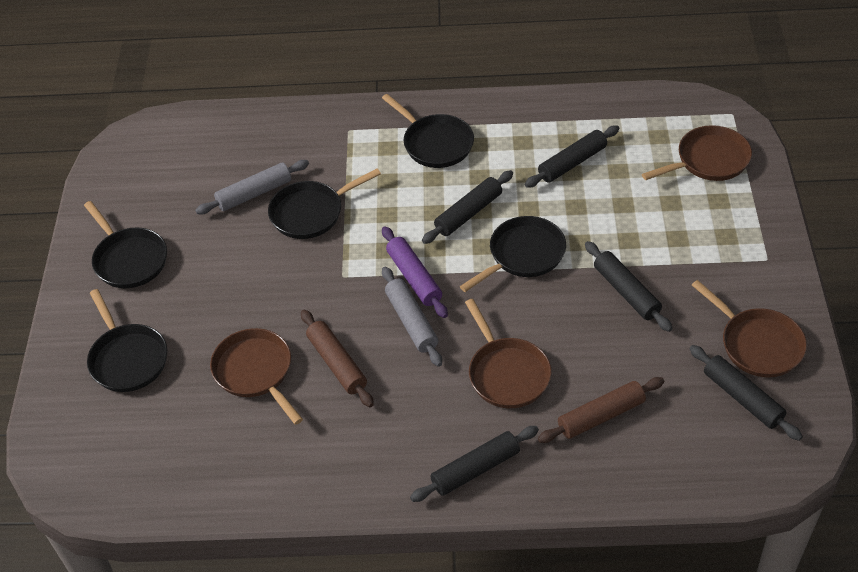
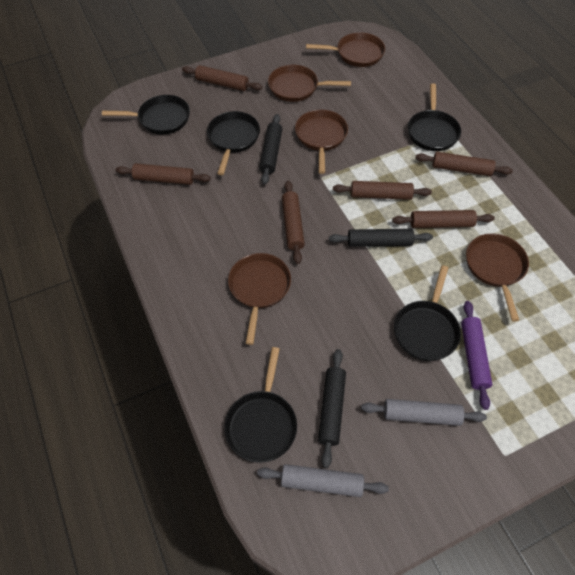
black rolling pin: 5 -> 3
brown pan: 4 -> 5
brown rolling pin: 2 -> 6

